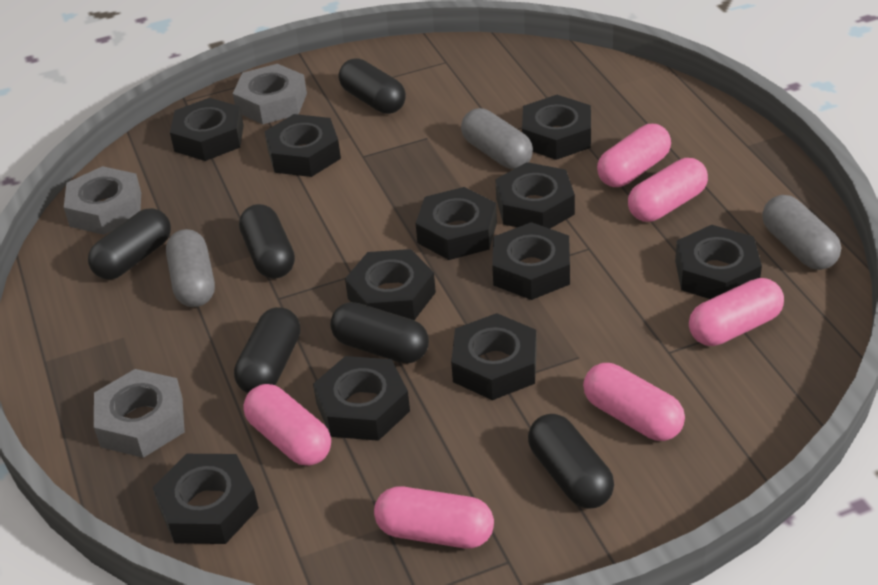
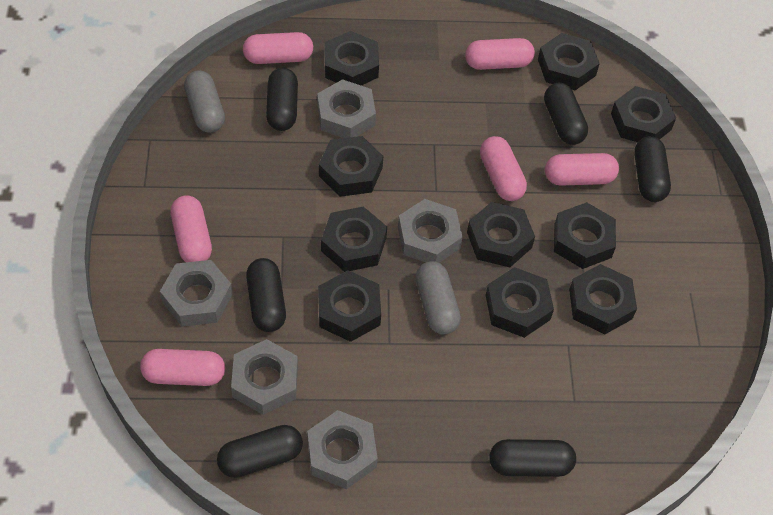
black nut: 11 -> 10
grey capsule: 3 -> 2
grey nut: 3 -> 5

